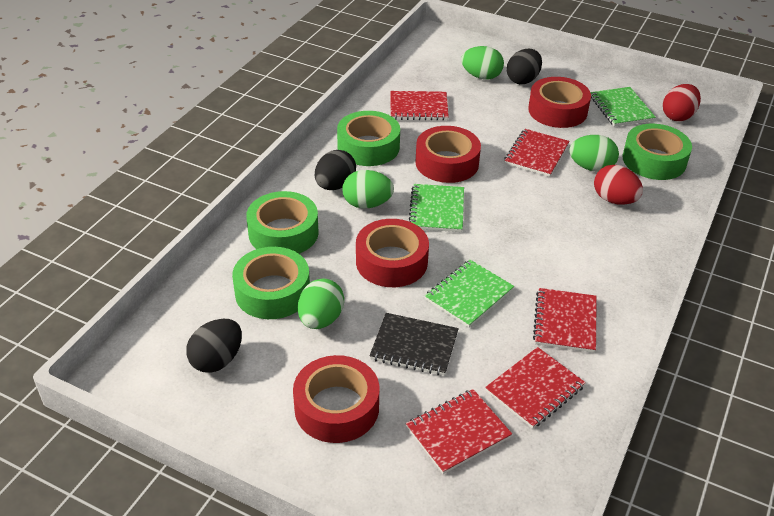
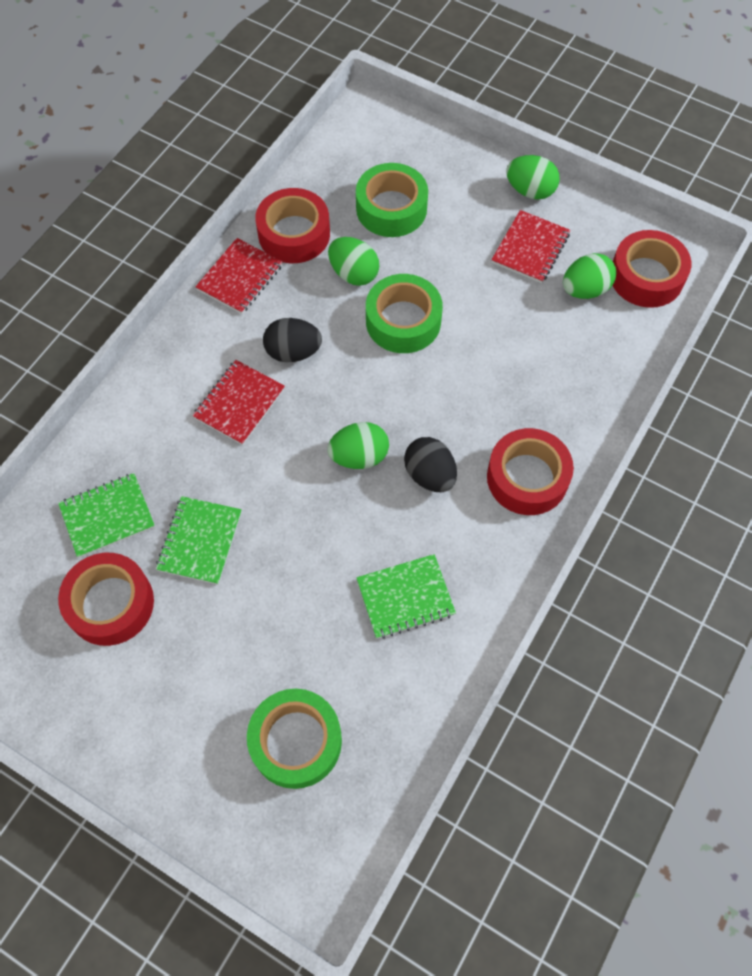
black egg: 3 -> 2
black notebook: 1 -> 0
green tape: 4 -> 3
red egg: 2 -> 0
red notebook: 5 -> 3

